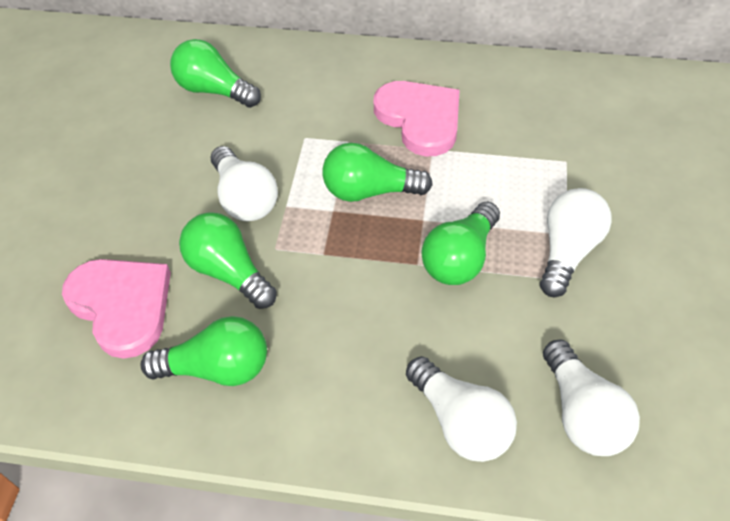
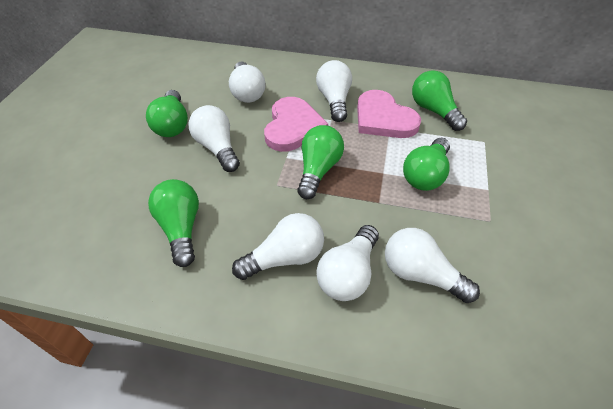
white light bulb: 4 -> 6

